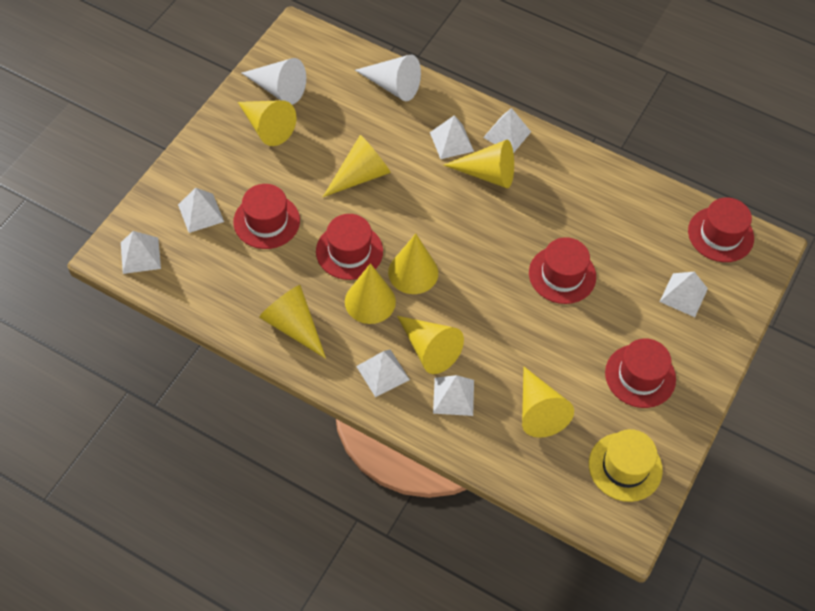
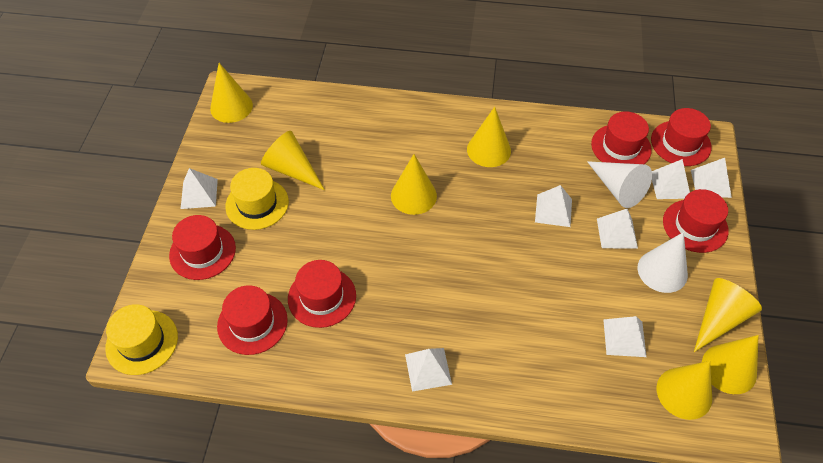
red hat: 5 -> 6
yellow cone: 8 -> 7
yellow hat: 1 -> 2

